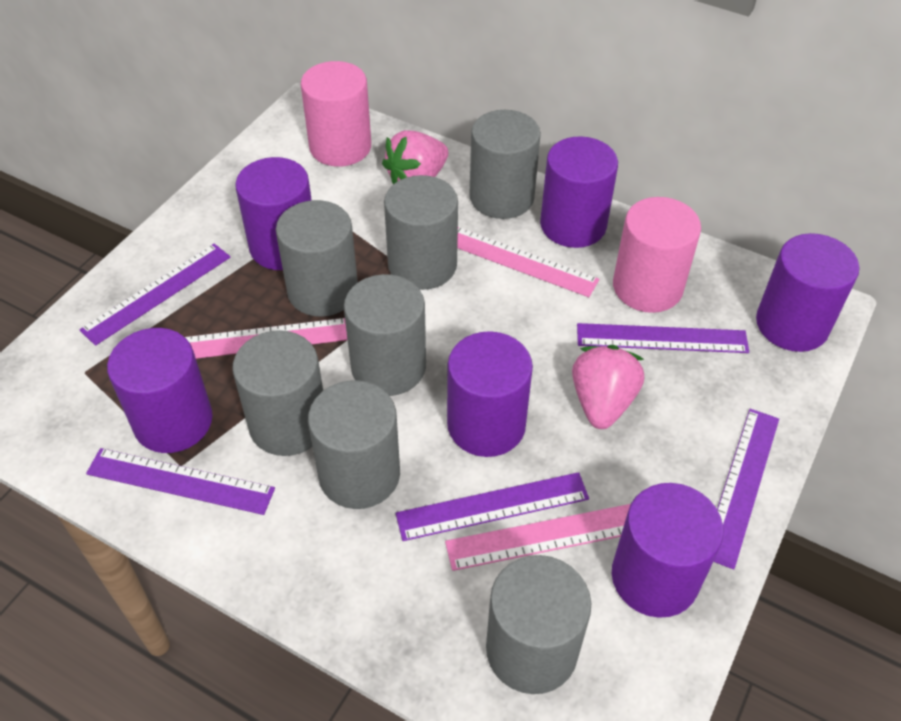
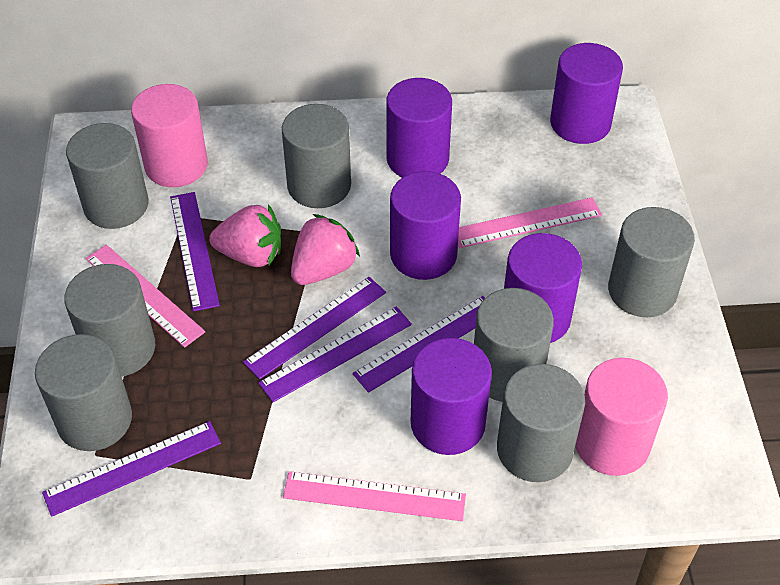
purple cylinder: 6 -> 5

